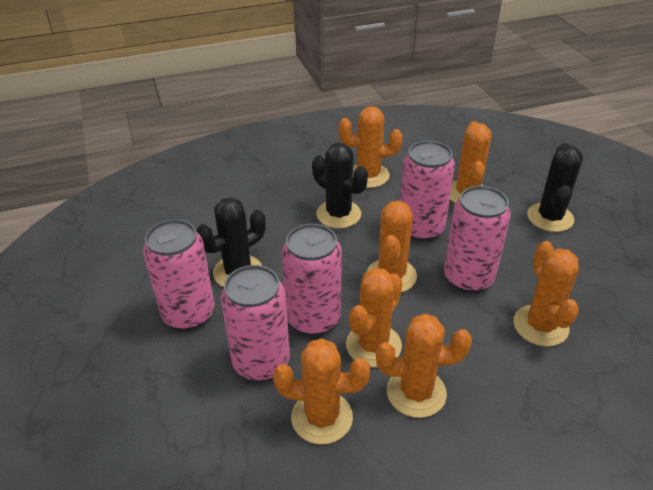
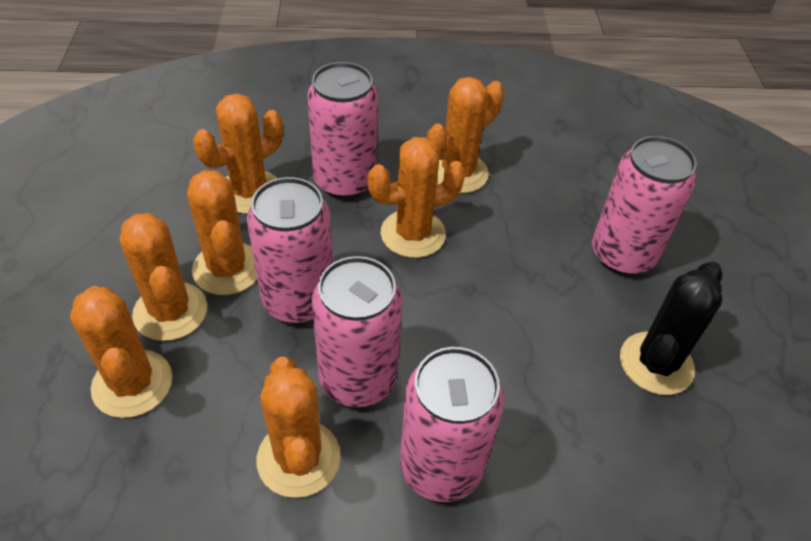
black cactus: 3 -> 1

